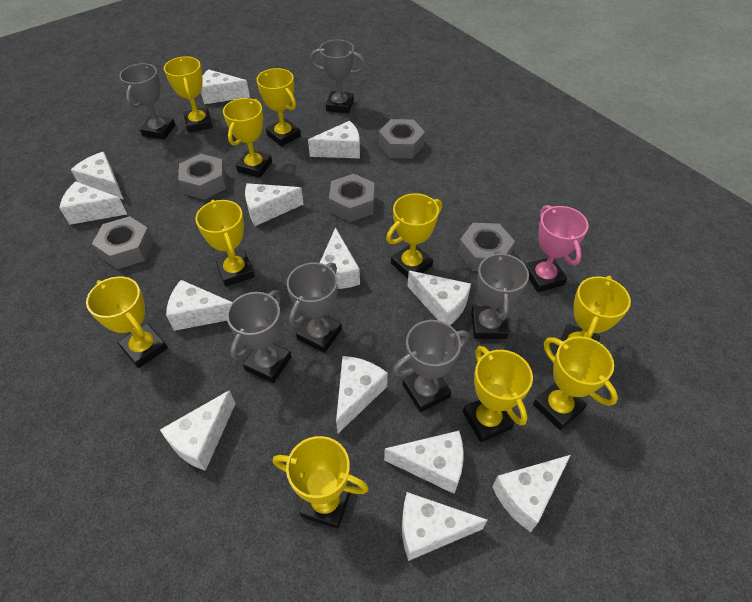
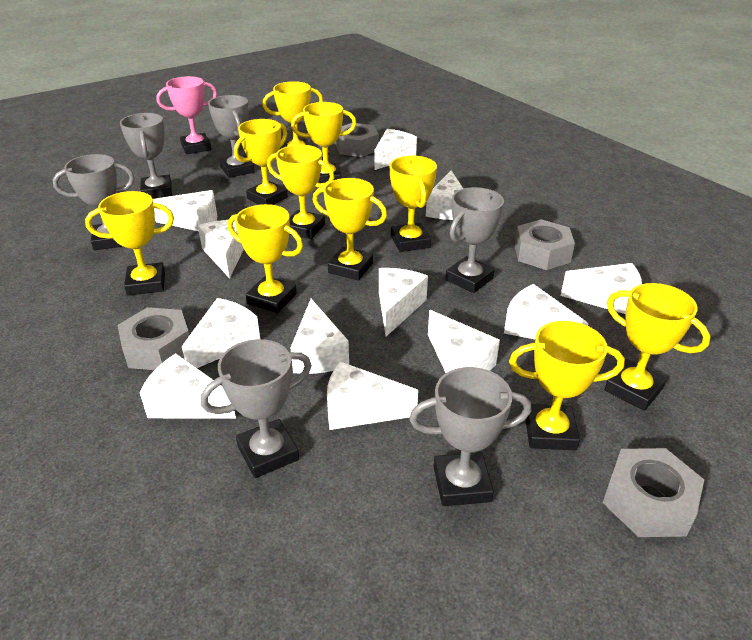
grey nut: 5 -> 4
white cheese: 13 -> 12

